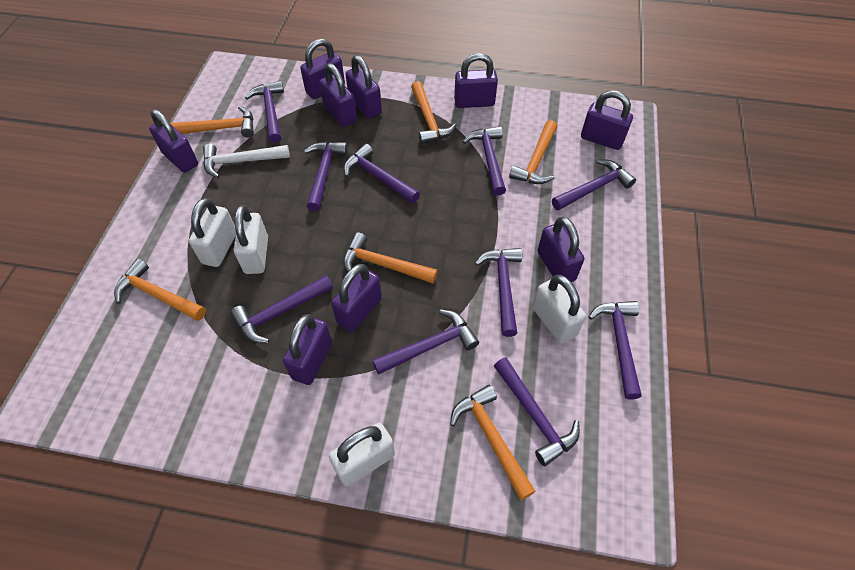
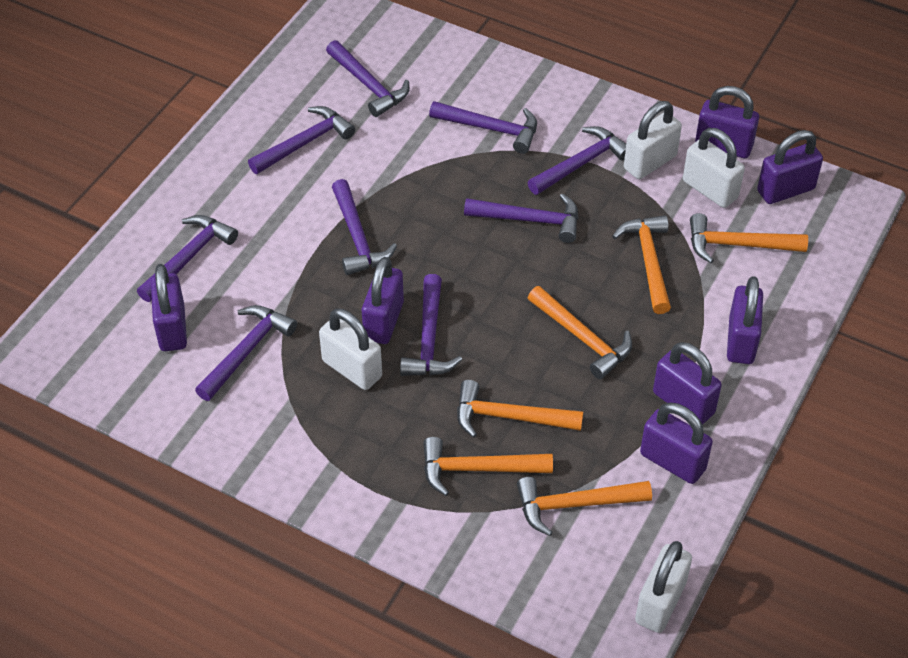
purple hammer: 10 -> 9
purple padlock: 9 -> 7
white hammer: 1 -> 0

